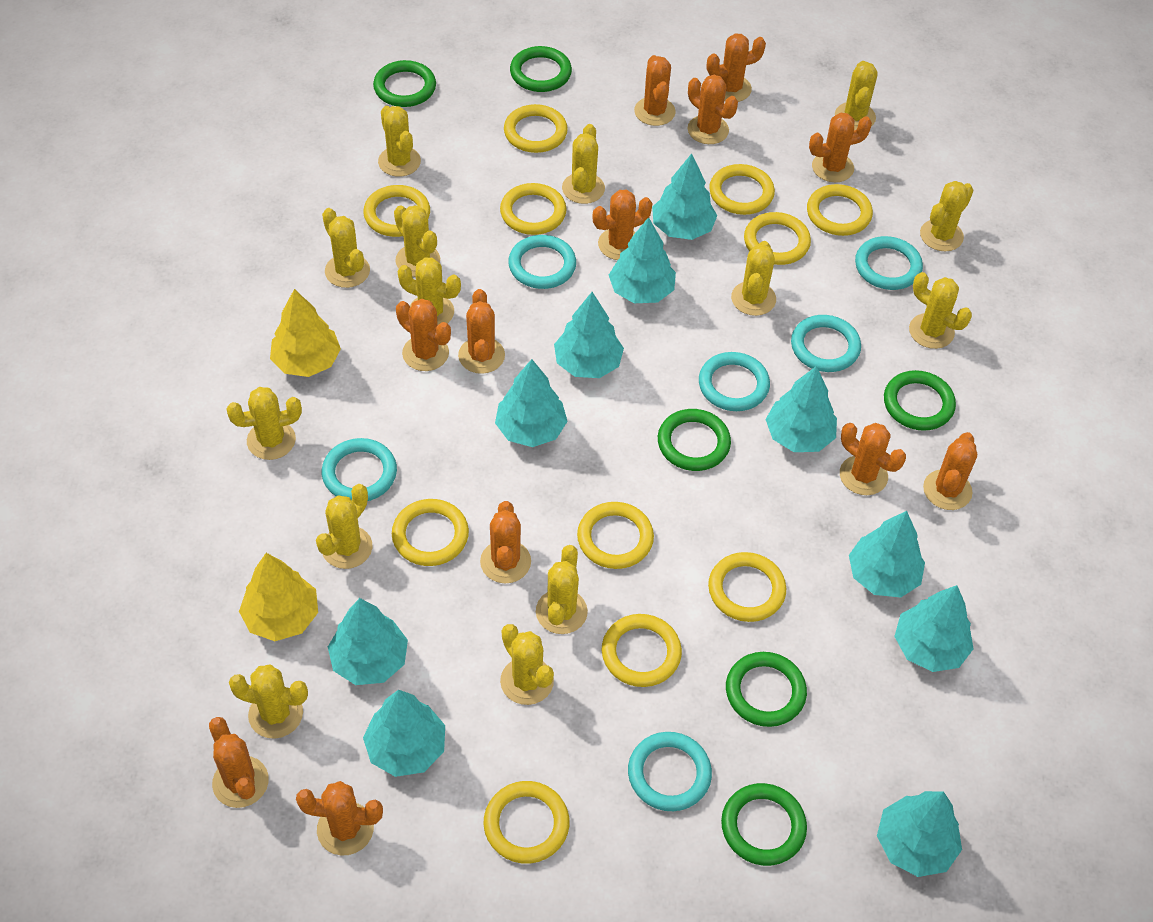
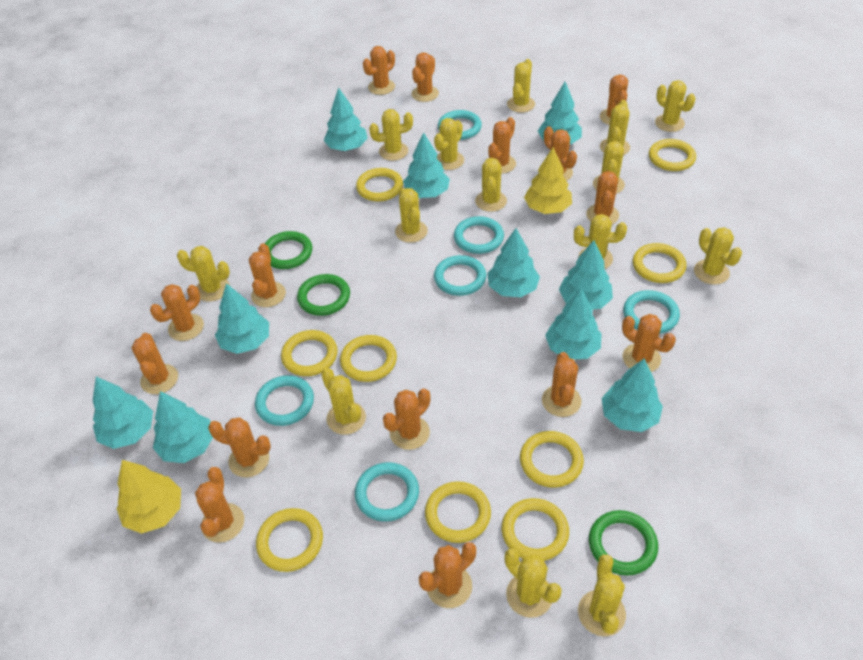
green ring: 6 -> 3
orange cactus: 12 -> 15
yellow ring: 11 -> 9

